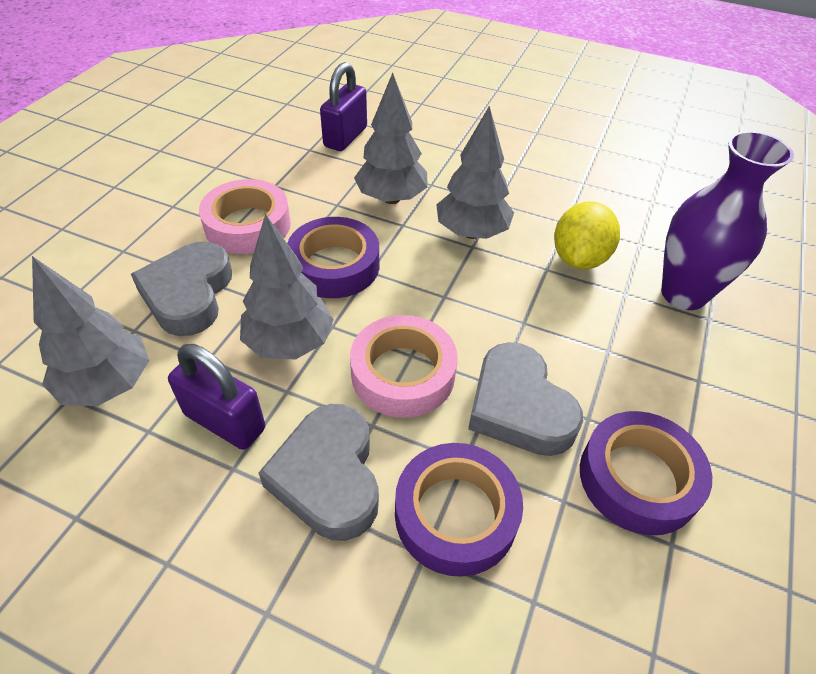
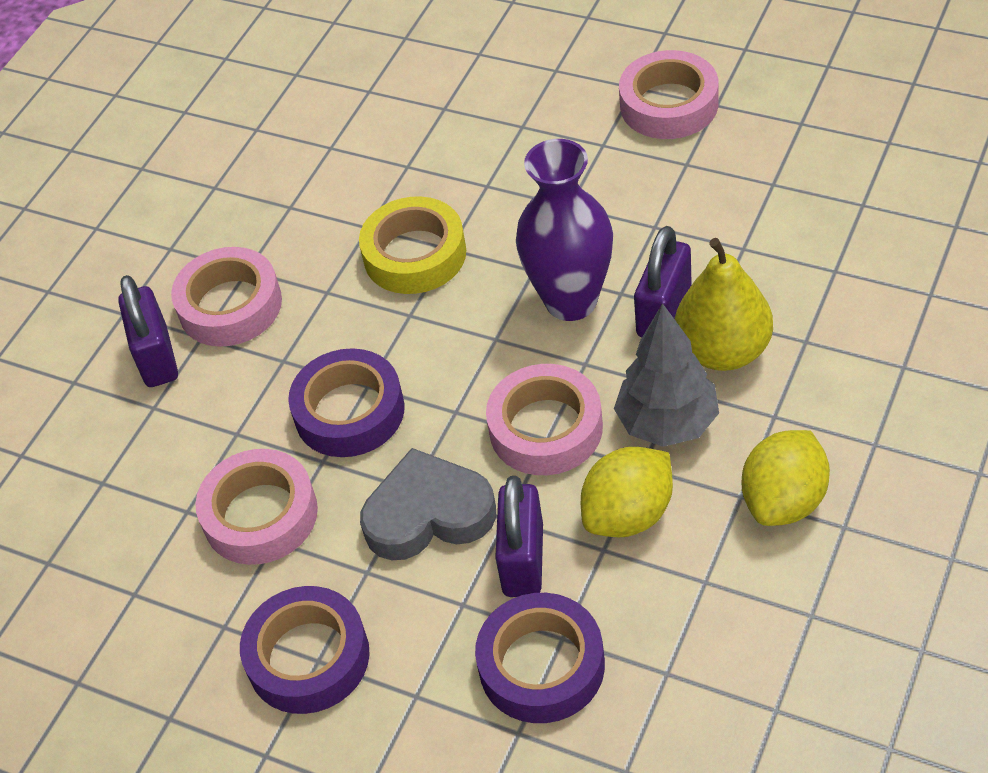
grey heart: 3 -> 1
grey tree: 4 -> 1
pink tape: 2 -> 4
purple padlock: 2 -> 3
yellow lemon: 1 -> 2
yellow pear: 0 -> 1
yellow tape: 0 -> 1

